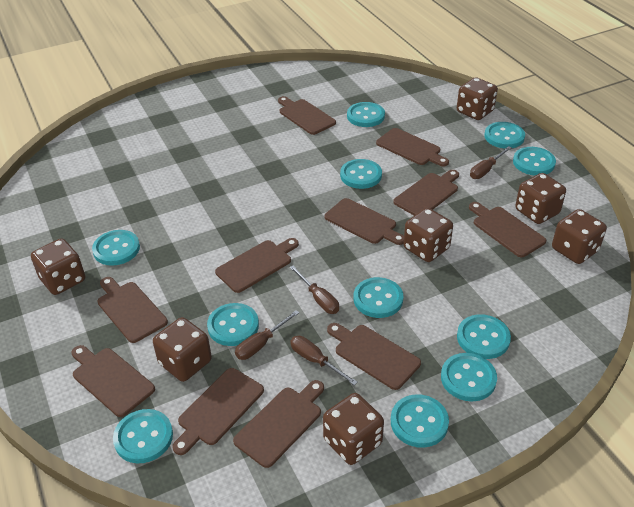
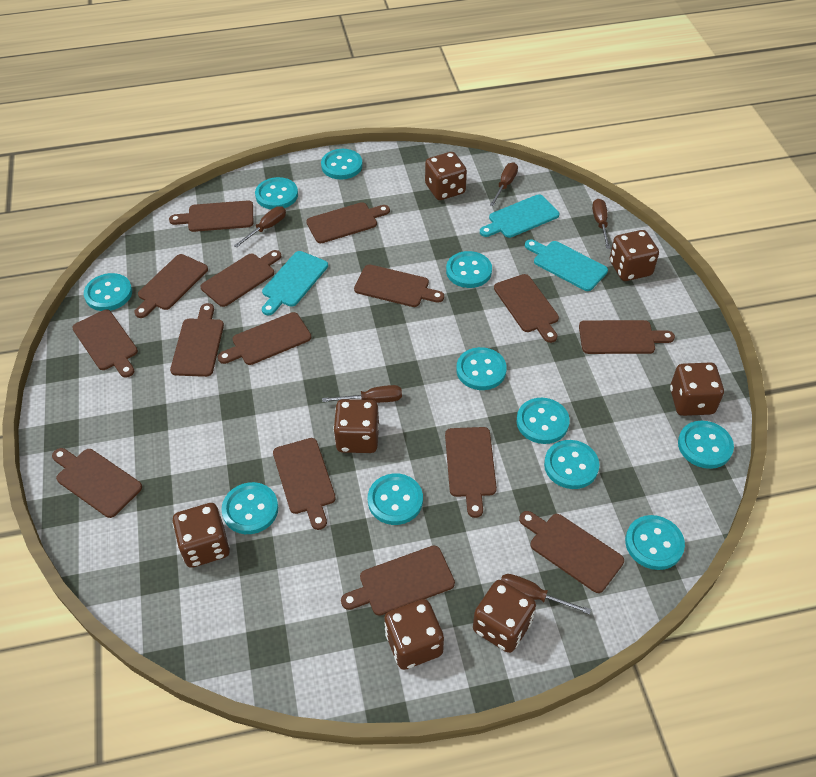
brown cutting board: 11 -> 15
brown screwdriver: 4 -> 5
turquoise cutting board: 0 -> 3

